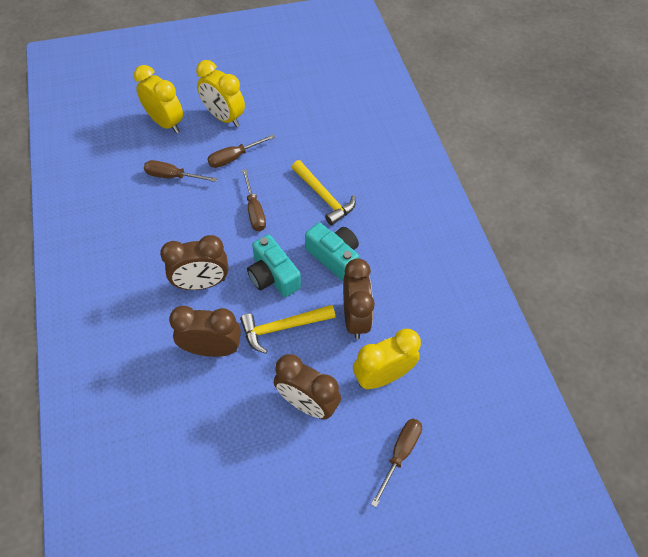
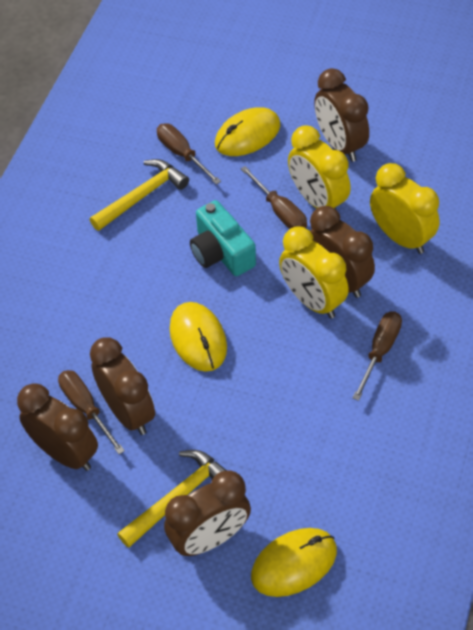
brown clock: 4 -> 5
turquoise camera: 2 -> 1
yellow mouse: 0 -> 3

